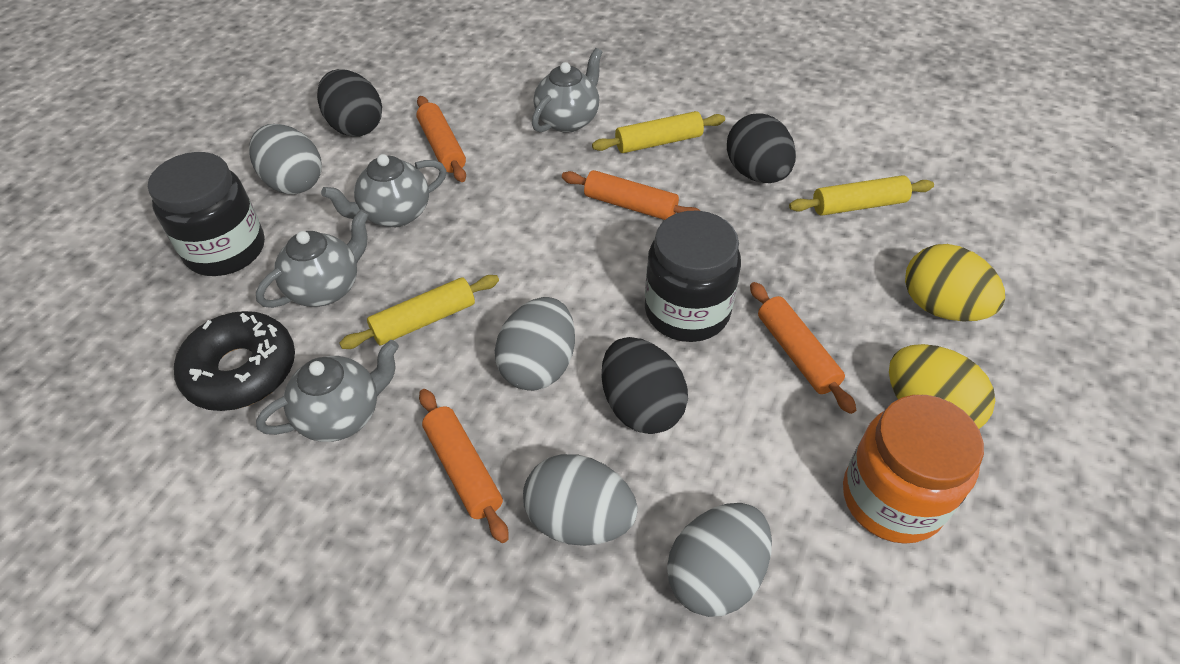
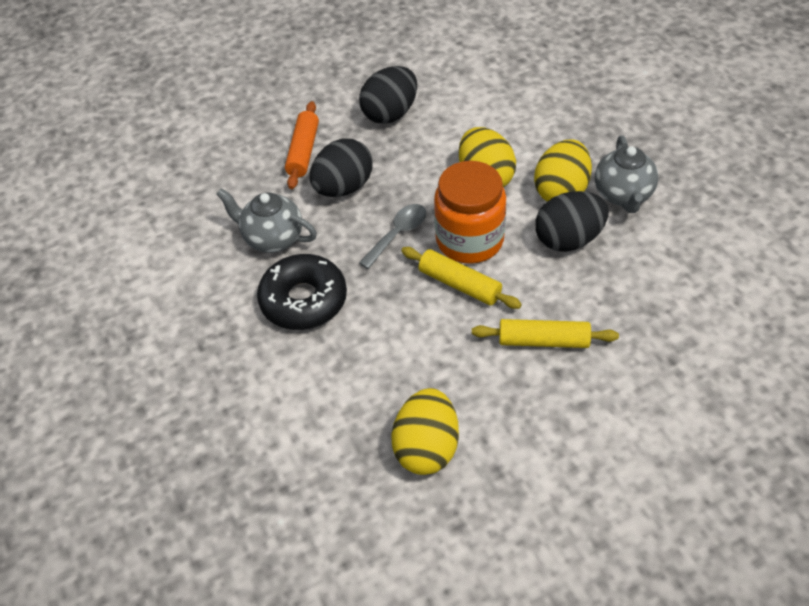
black jar: 2 -> 0
grey egg: 4 -> 0
grey spoon: 0 -> 1
grey teapot: 4 -> 2
orange rolling pin: 4 -> 1
yellow egg: 2 -> 3
yellow rolling pin: 3 -> 2

